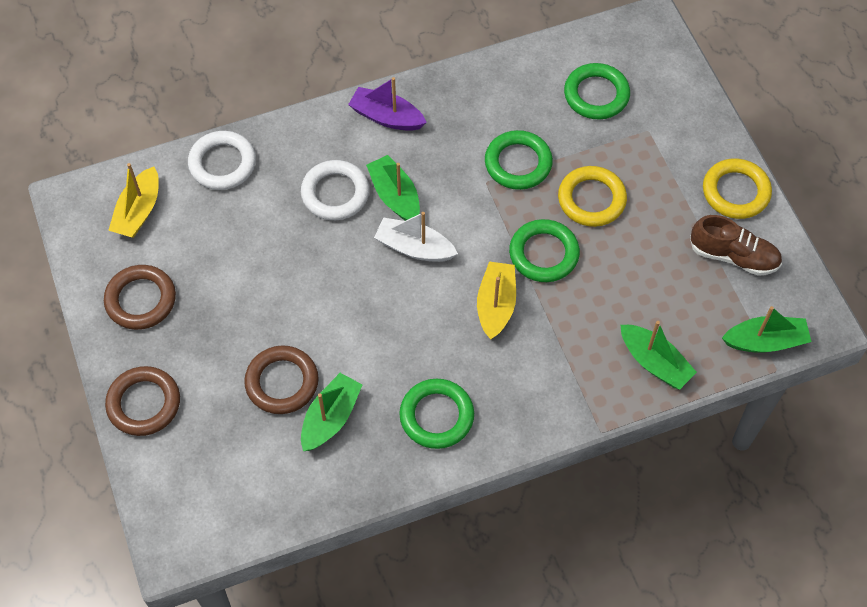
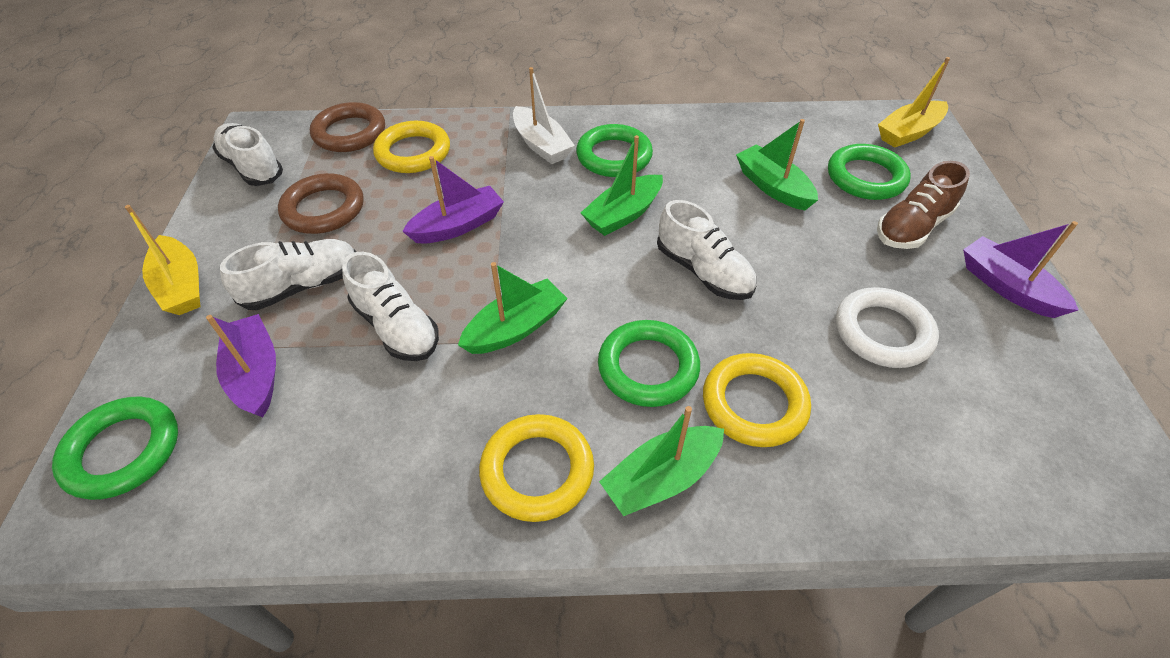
brown ring: 3 -> 2
purple boat: 1 -> 3
white ring: 2 -> 1
white shoe: 0 -> 4
yellow ring: 2 -> 3

